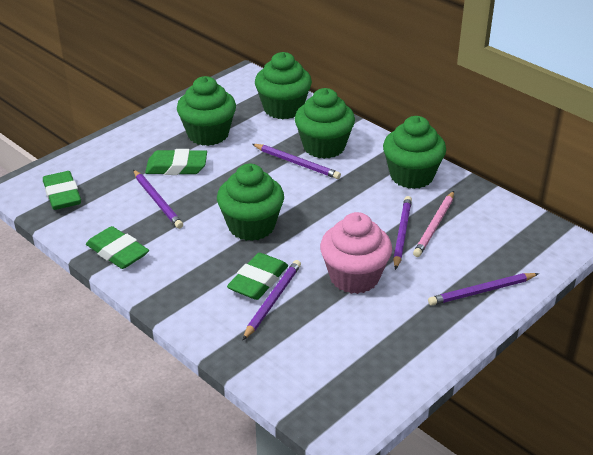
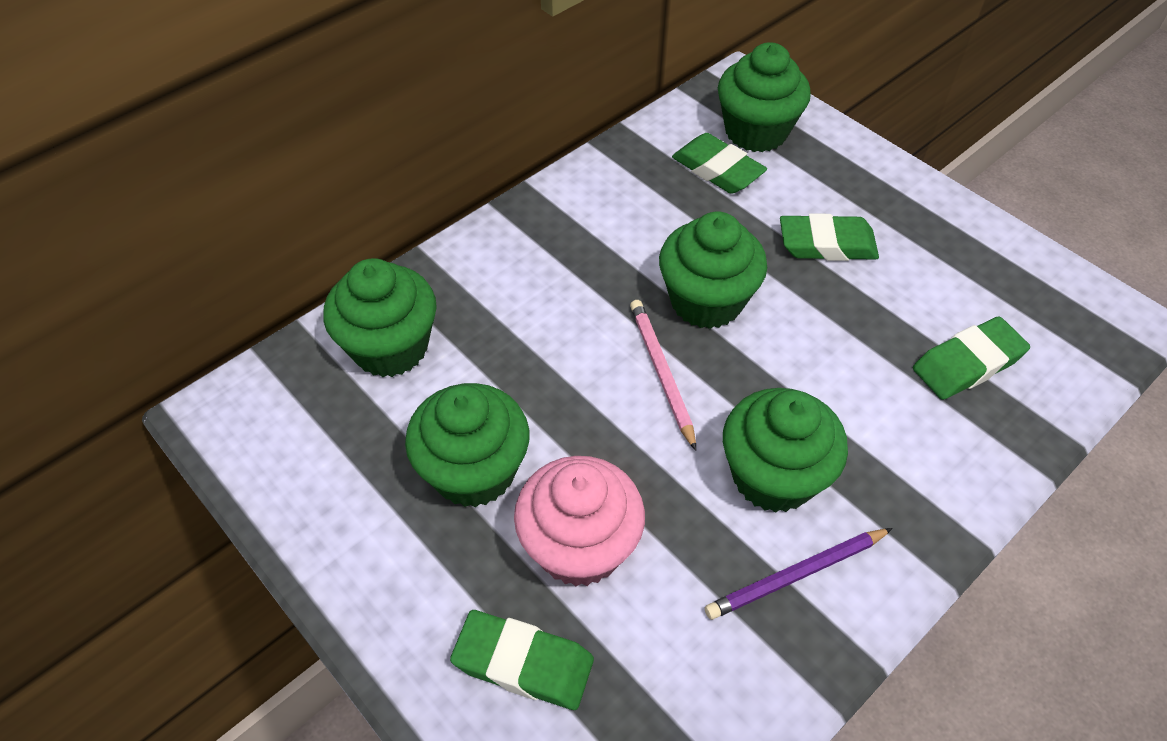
purple pencil: 5 -> 1

